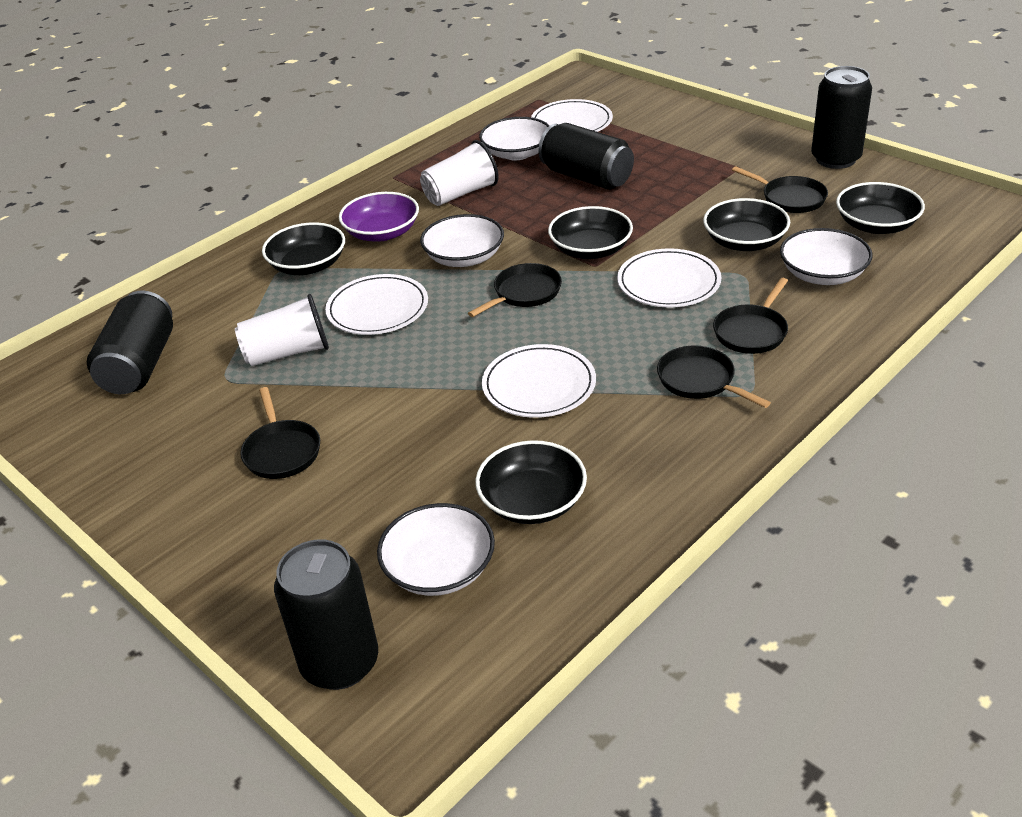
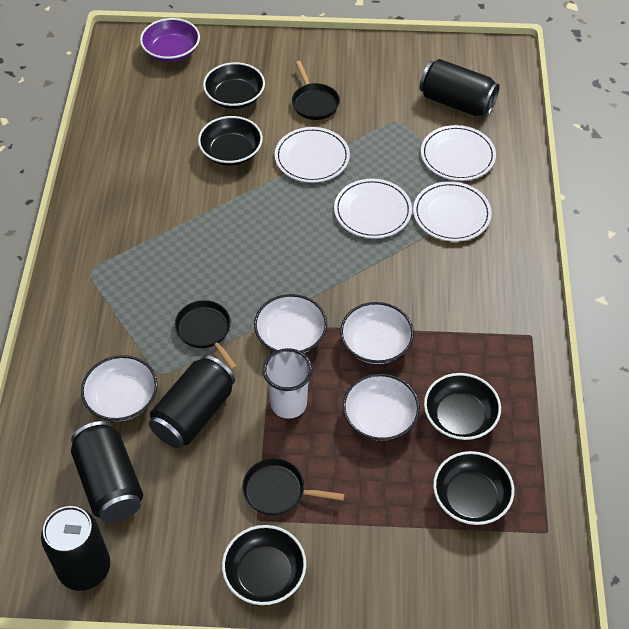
black pan: 5 -> 3
white cup: 2 -> 1

